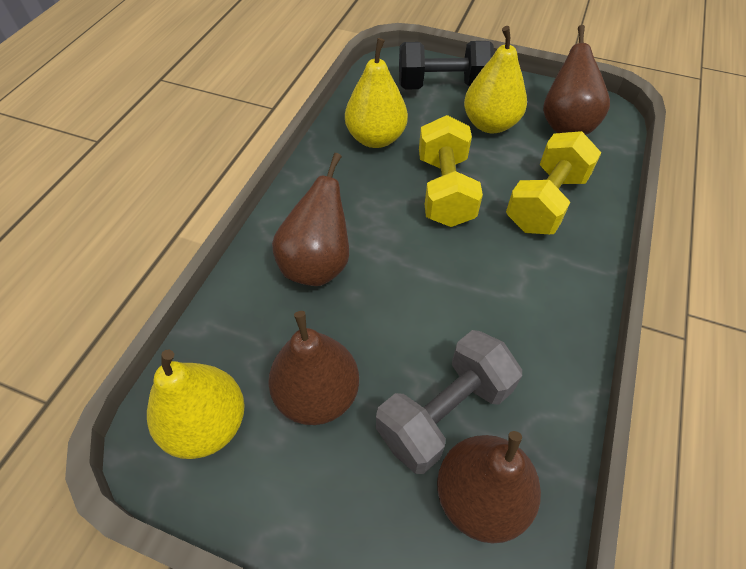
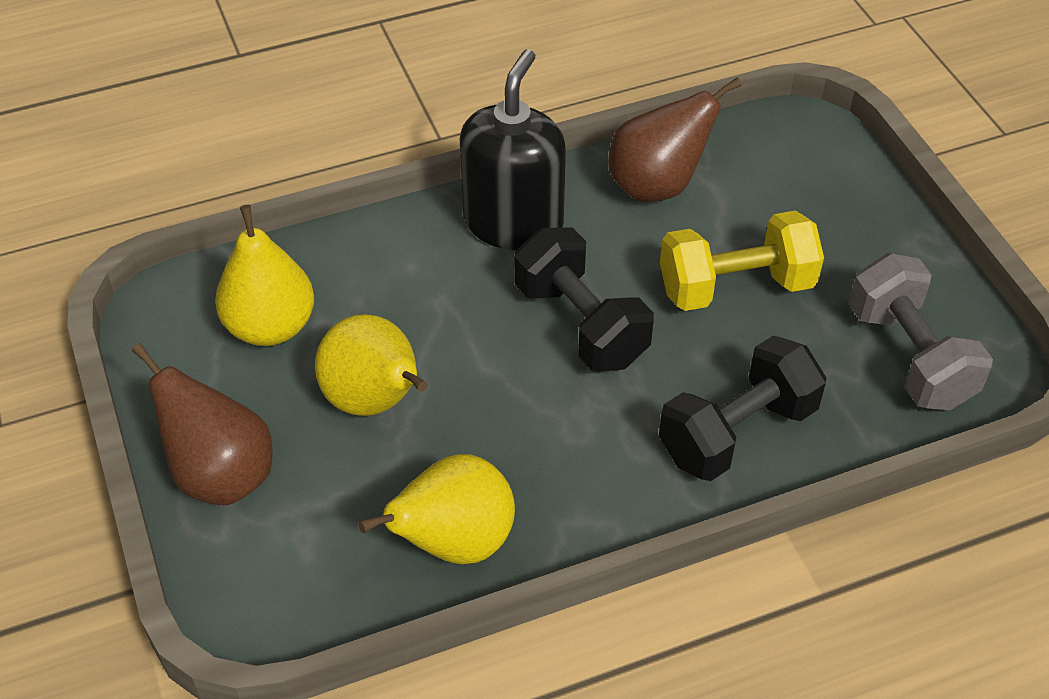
black dumbbell: 1 -> 2
black soap dispenser: 0 -> 1
brown pear: 4 -> 2
yellow dumbbell: 2 -> 1

